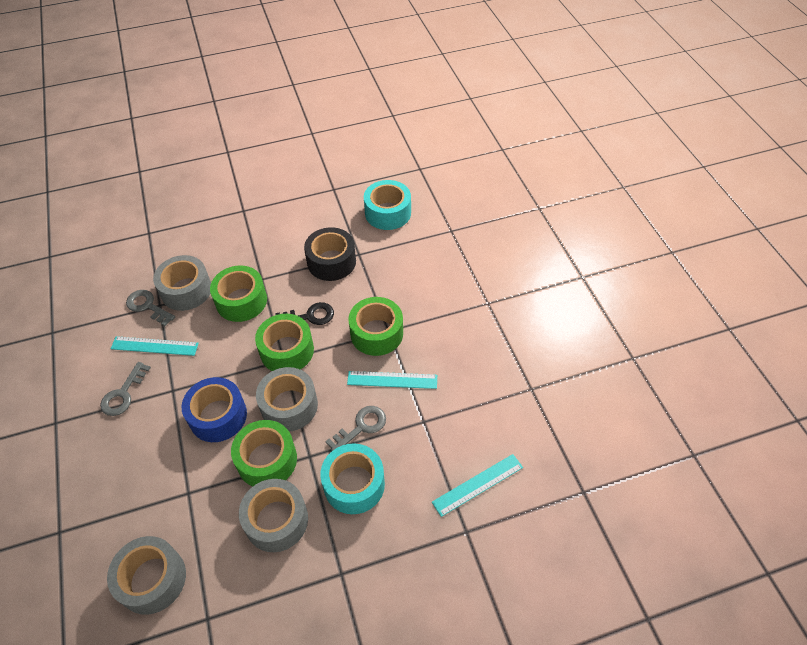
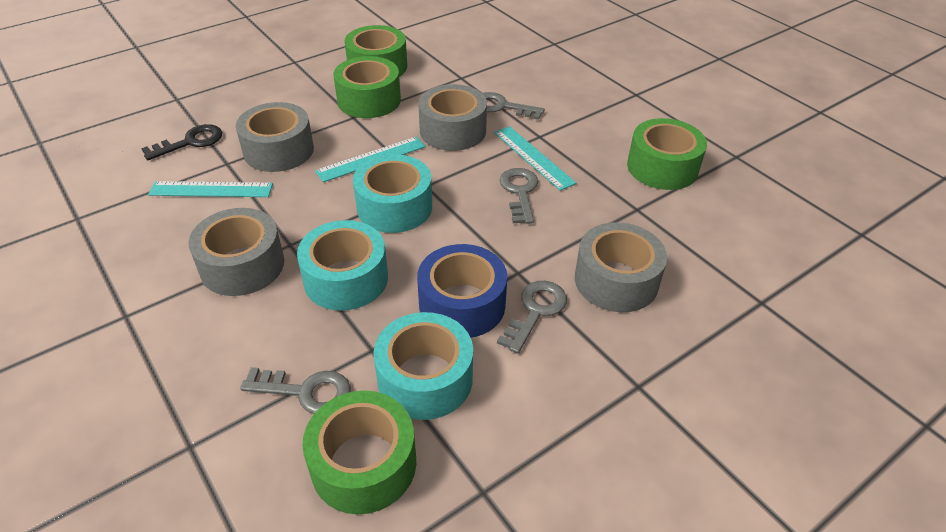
black tape: 1 -> 0
grey key: 3 -> 4
turquoise tape: 2 -> 3

